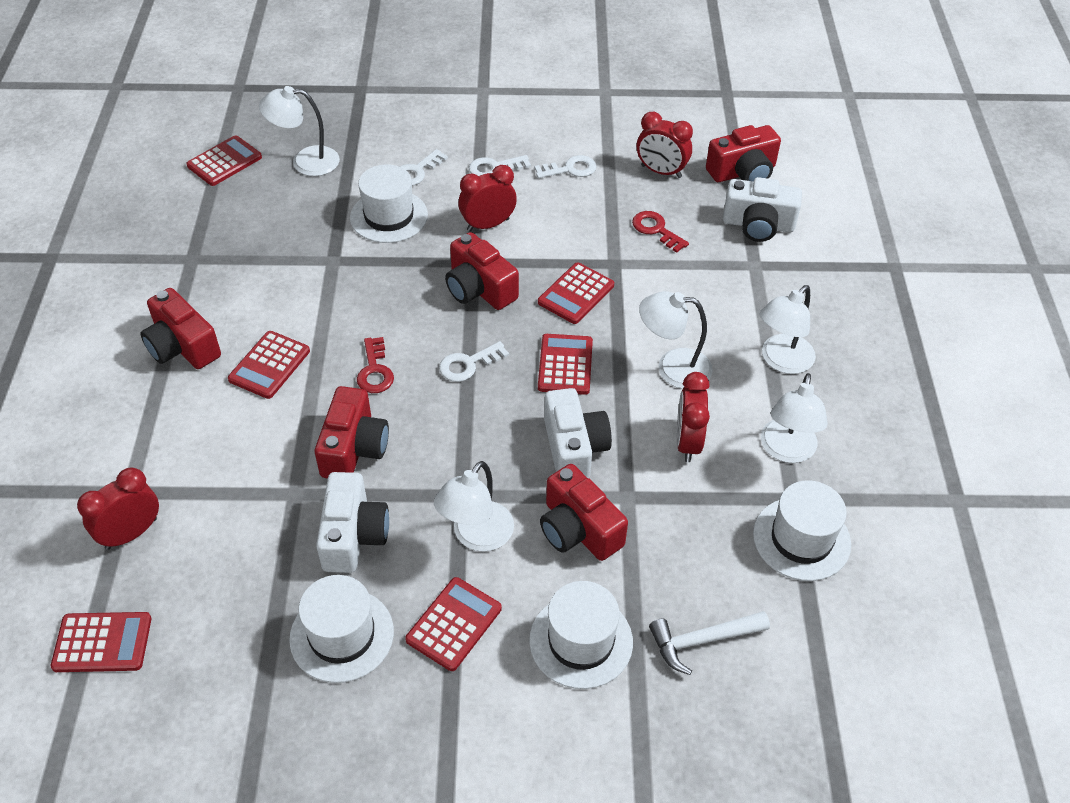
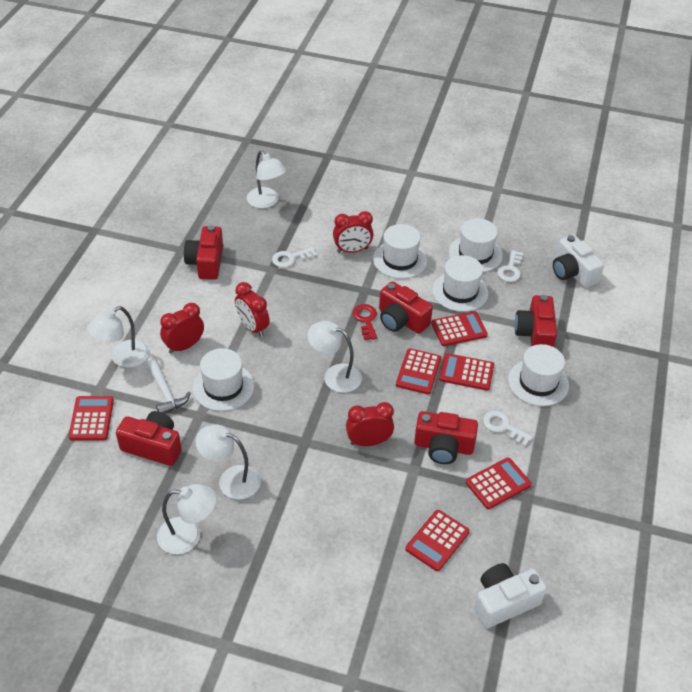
red key: 2 -> 1
white camera: 3 -> 2
white hat: 4 -> 5
white key: 4 -> 3

